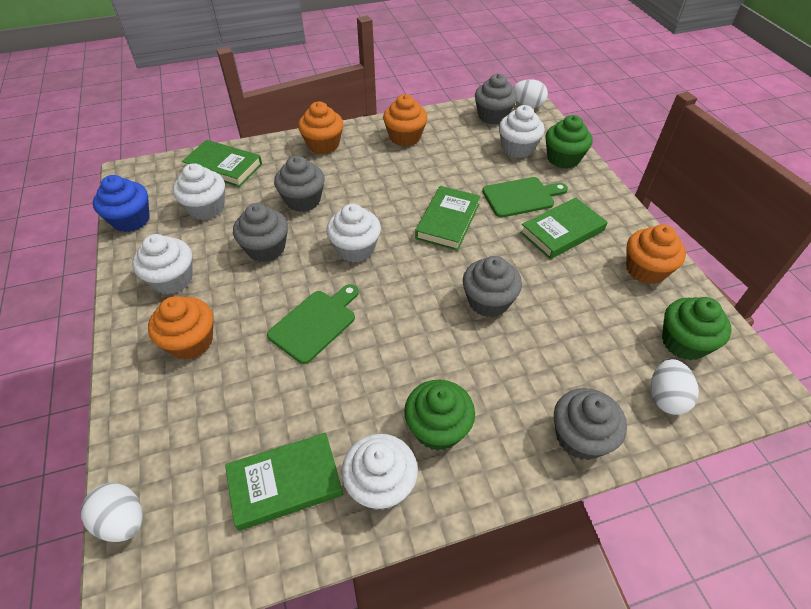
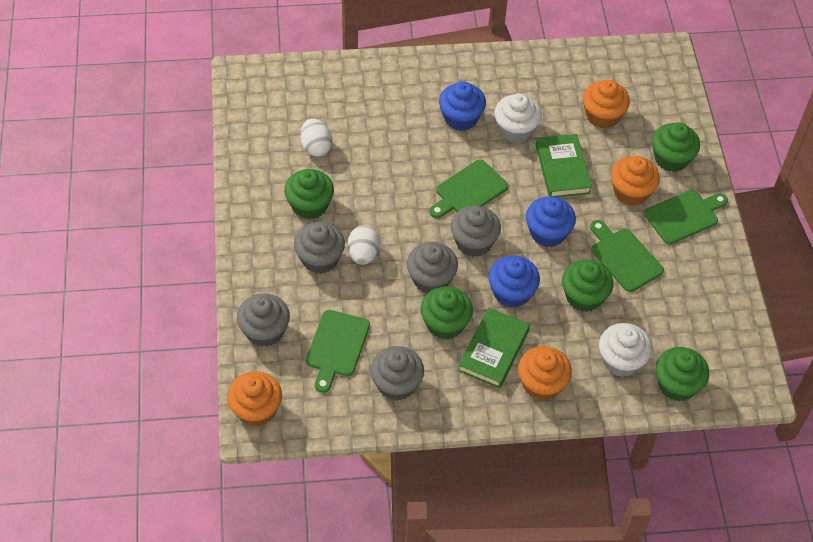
blue cupcake: 1 -> 3
green book: 4 -> 2
green cupcake: 3 -> 5
green cutting board: 2 -> 4
white cupcake: 5 -> 2
white egg: 3 -> 2

